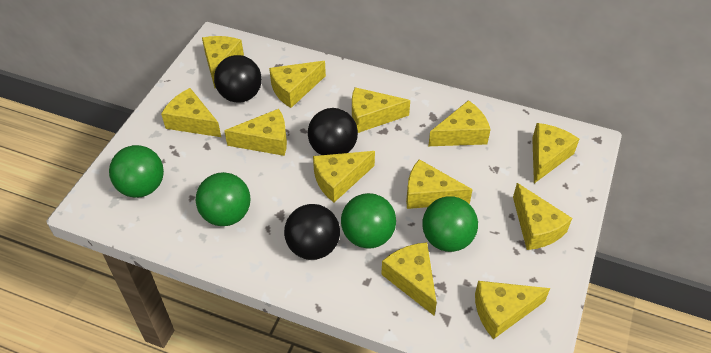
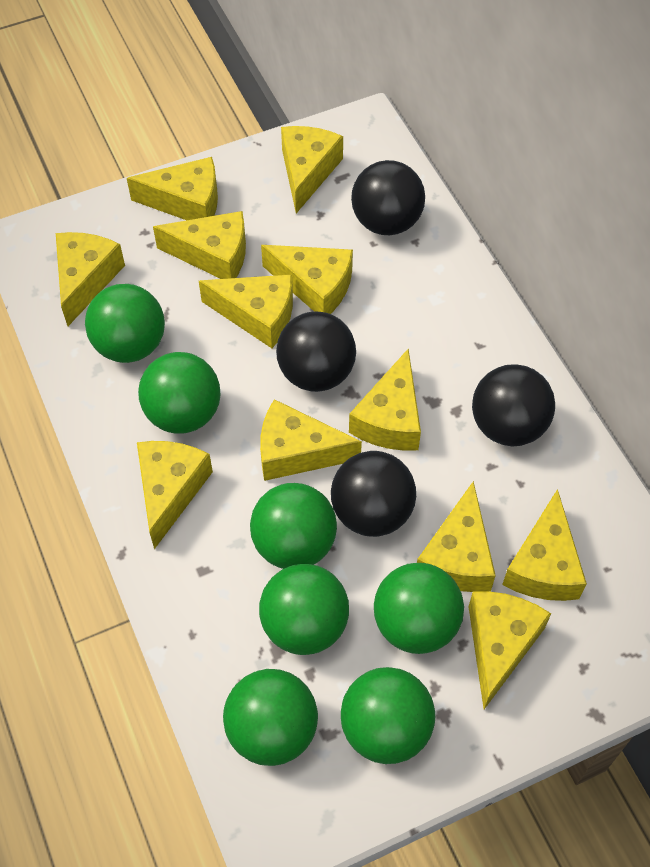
black ball: 3 -> 4
green ball: 4 -> 7

